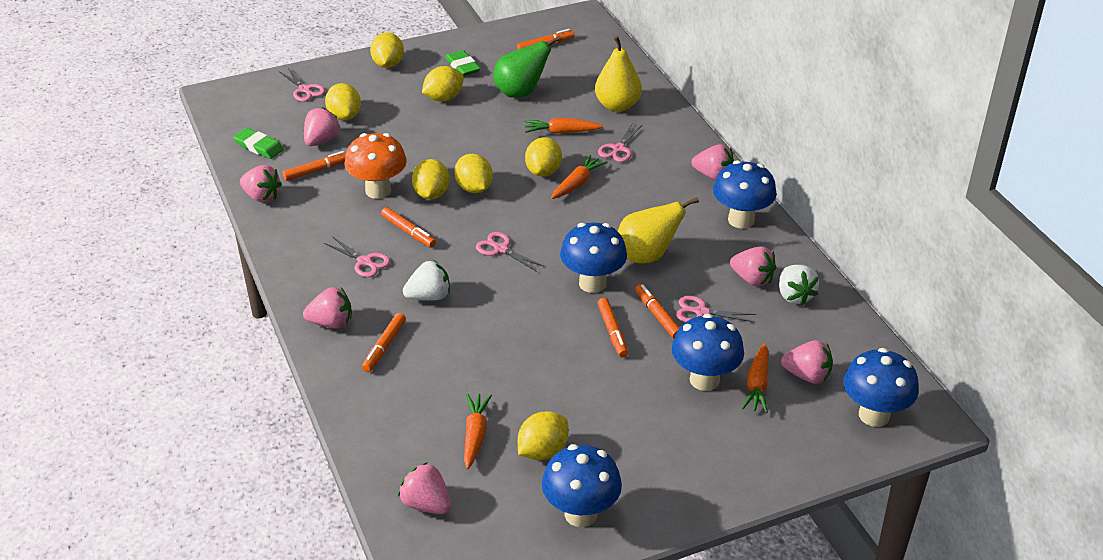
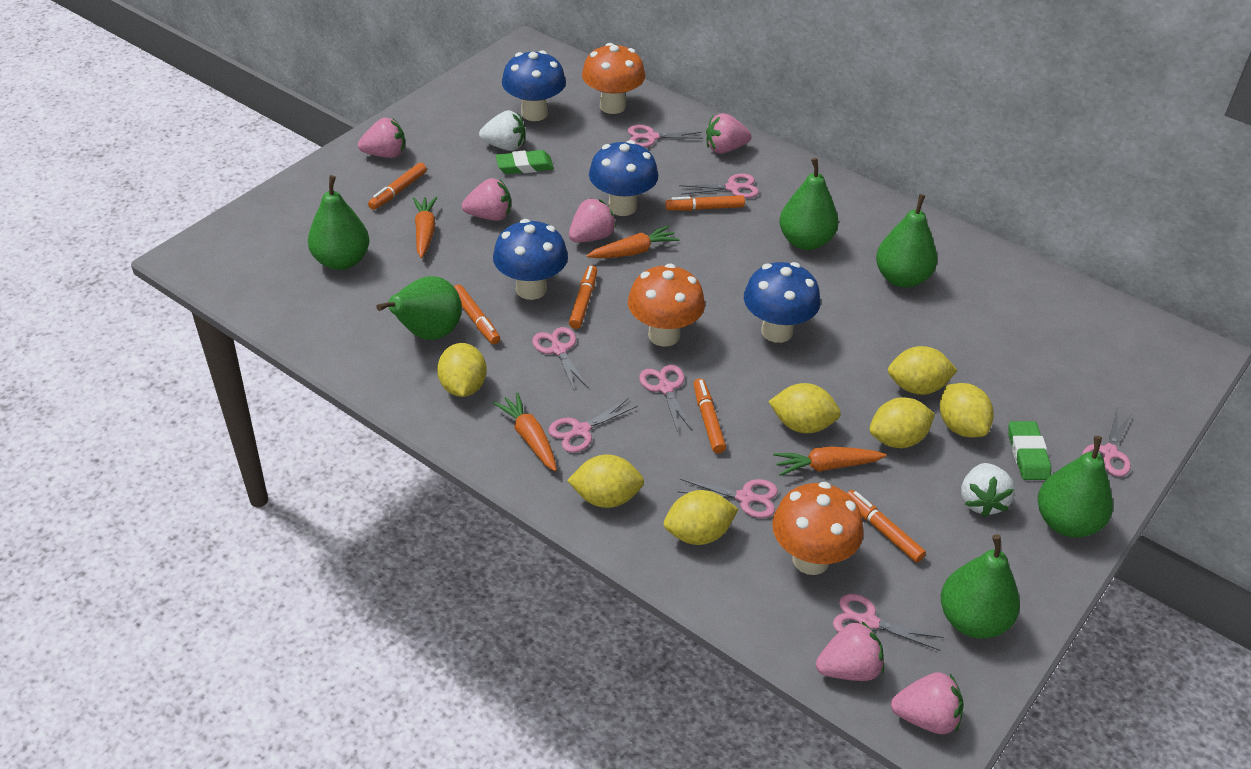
blue mushroom: 5 -> 4
green pear: 1 -> 6
orange mushroom: 1 -> 3
pink scissors: 5 -> 8
pink strawberry: 7 -> 6
yellow pear: 2 -> 0

